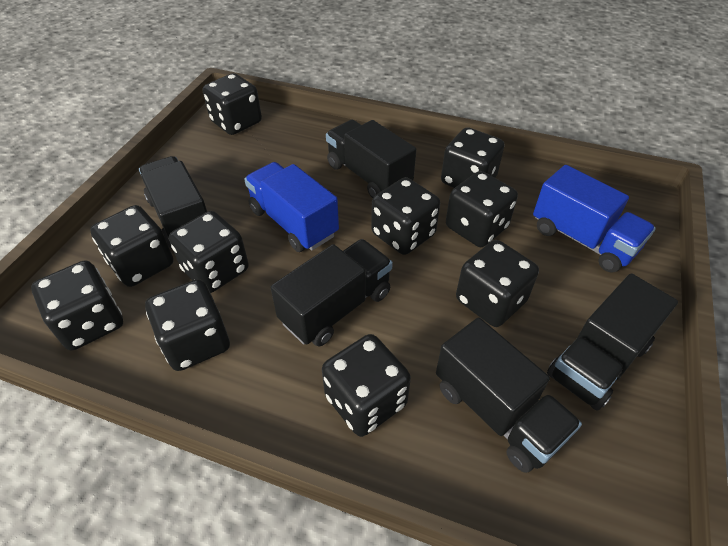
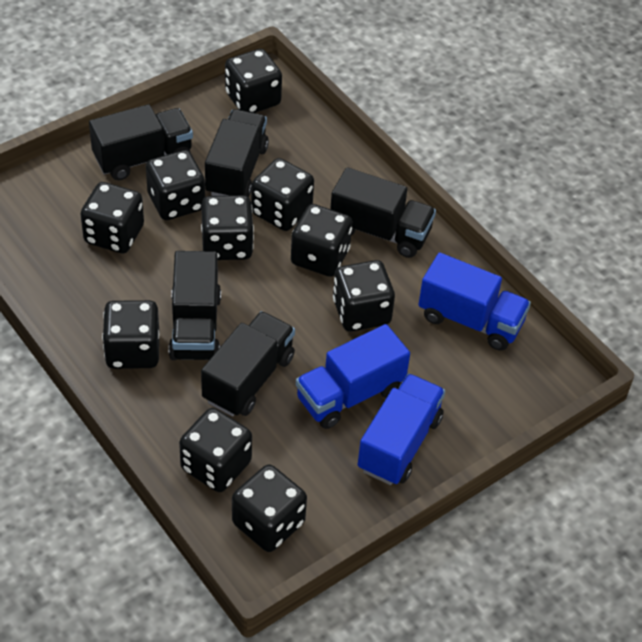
blue truck: 2 -> 3

